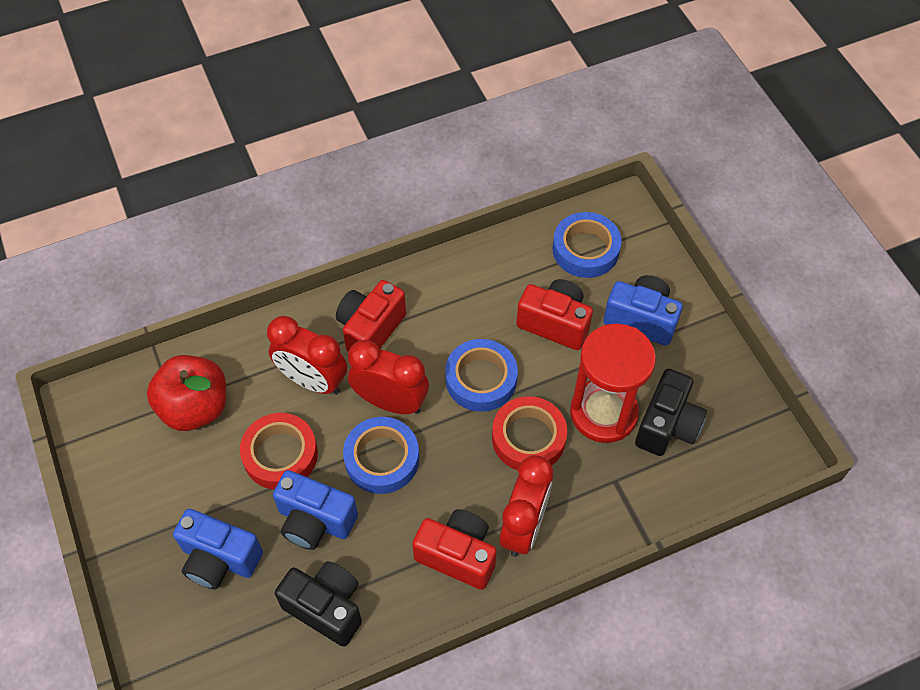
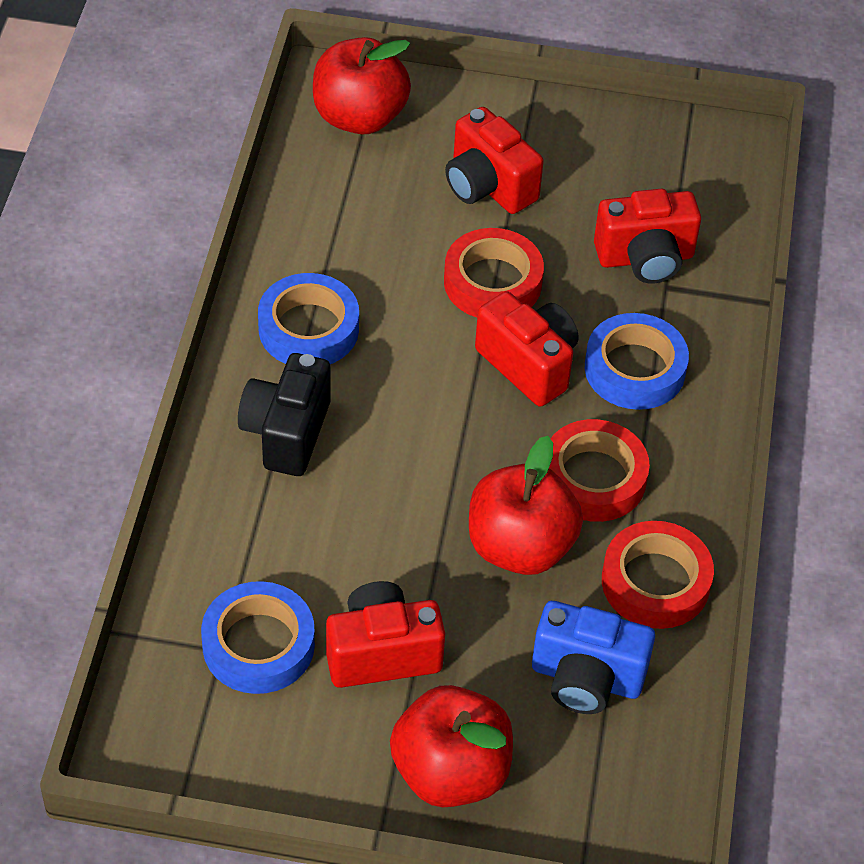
black camera: 2 -> 1
blue camera: 3 -> 1
red apple: 1 -> 3
red camera: 3 -> 4
red clock: 3 -> 0
red hourglass: 1 -> 0
red tape: 2 -> 3

